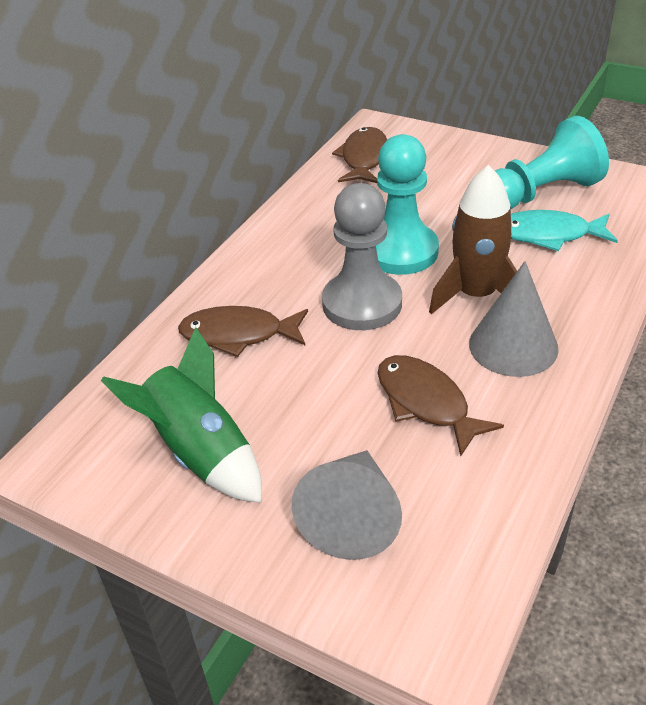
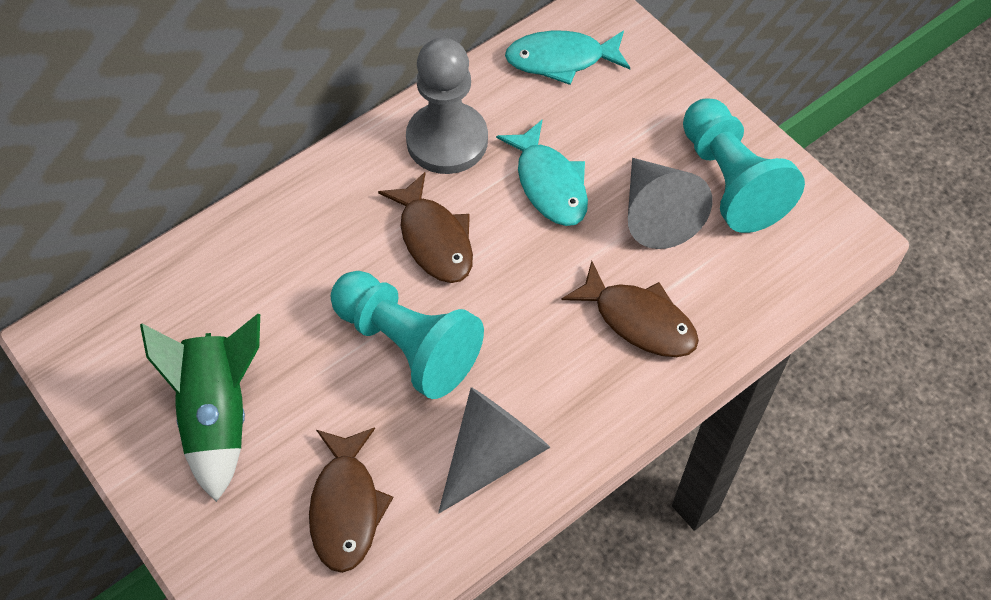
brown rocket: 1 -> 0
turquoise fish: 1 -> 2

